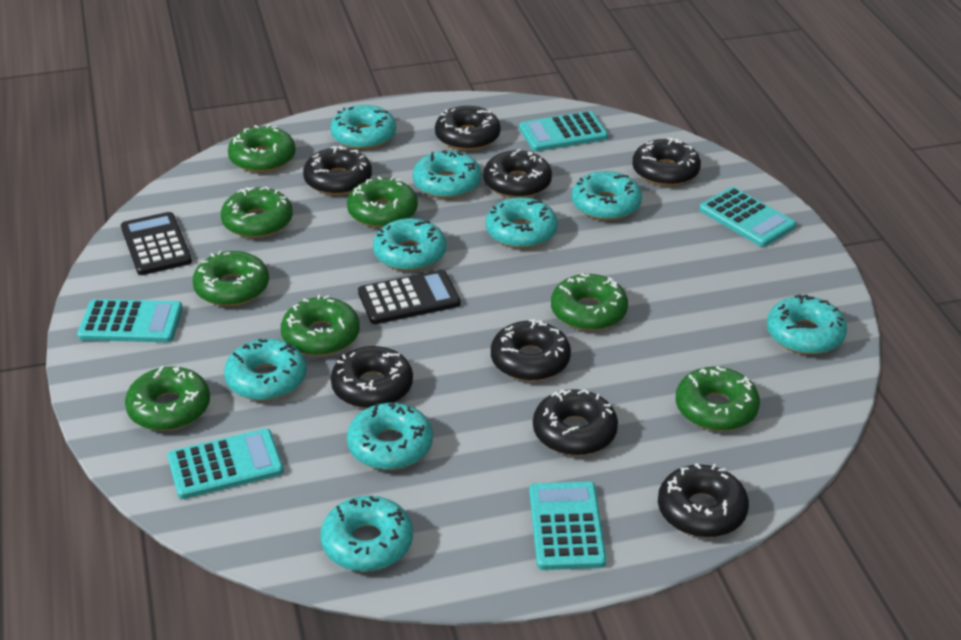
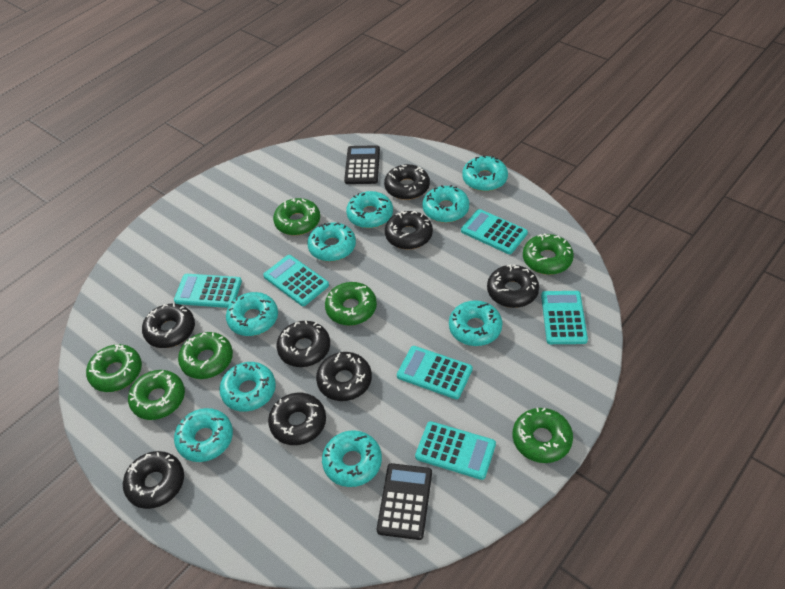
green donut: 8 -> 7
turquoise calculator: 5 -> 6

